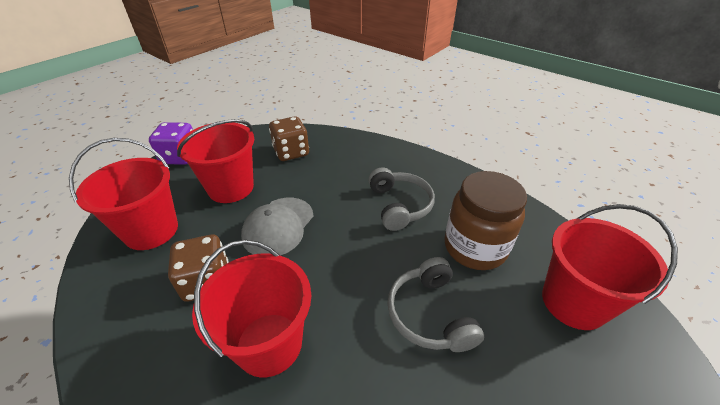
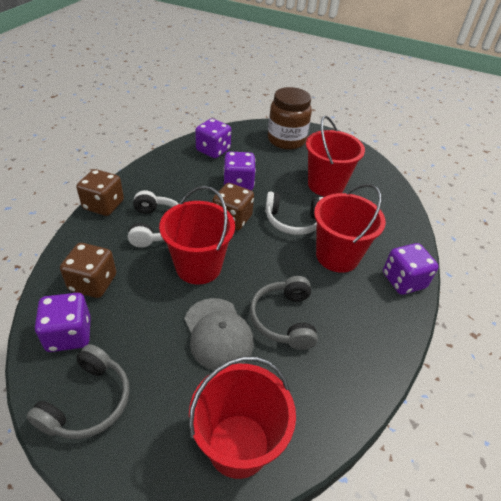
brown dice: 2 -> 3
purple dice: 1 -> 4
white headphones: 0 -> 2

